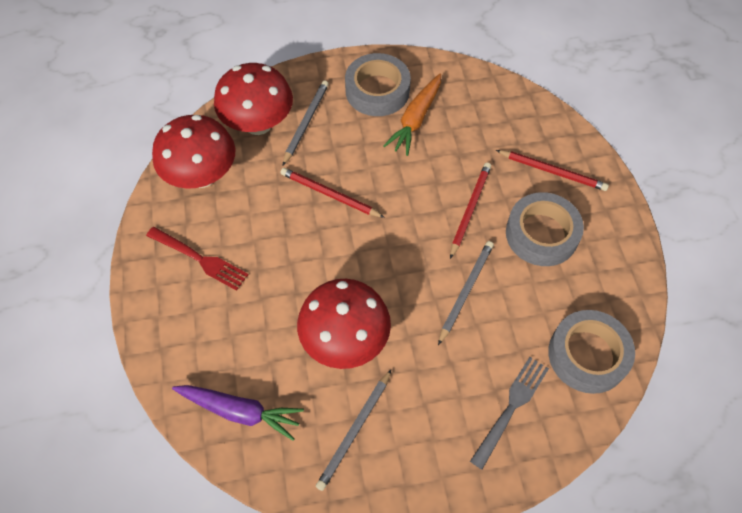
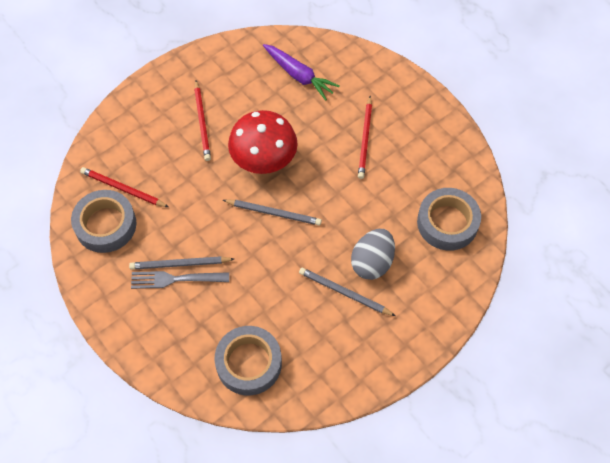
grey egg: 0 -> 1
orange carrot: 1 -> 0
red fork: 1 -> 0
red mushroom: 3 -> 1

